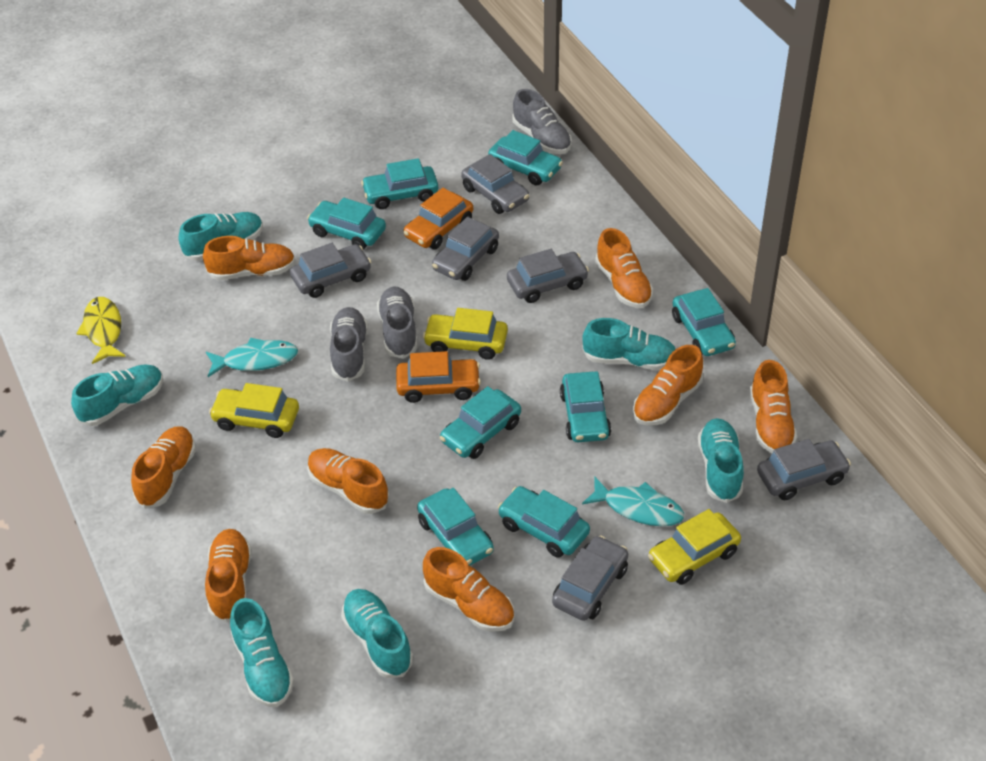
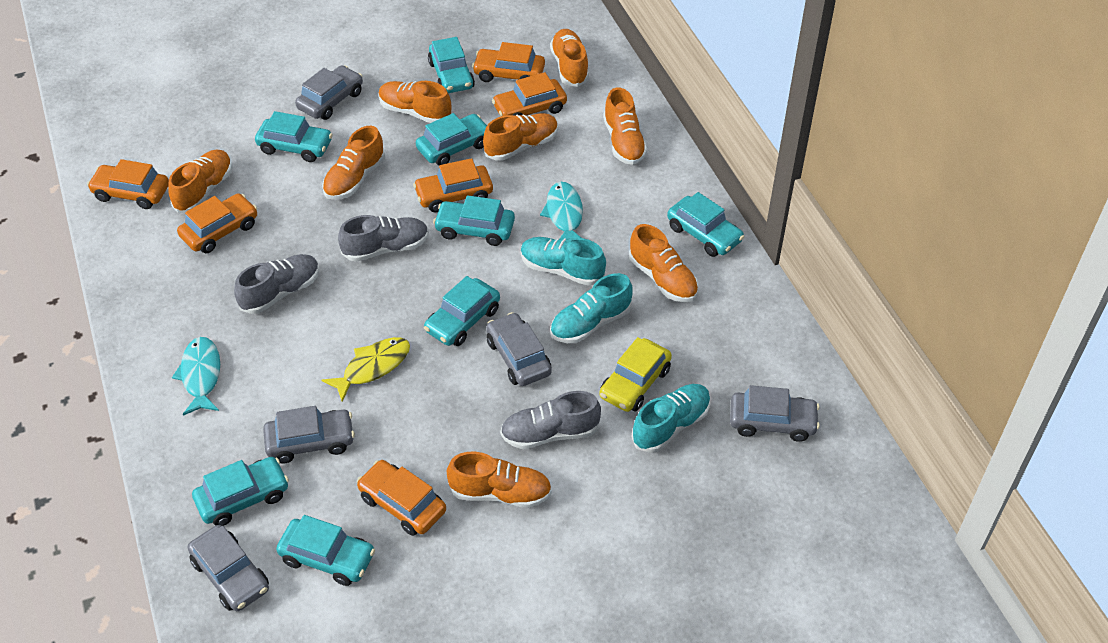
grey car: 6 -> 5
orange car: 2 -> 6
turquoise shoe: 6 -> 3
yellow car: 3 -> 1

